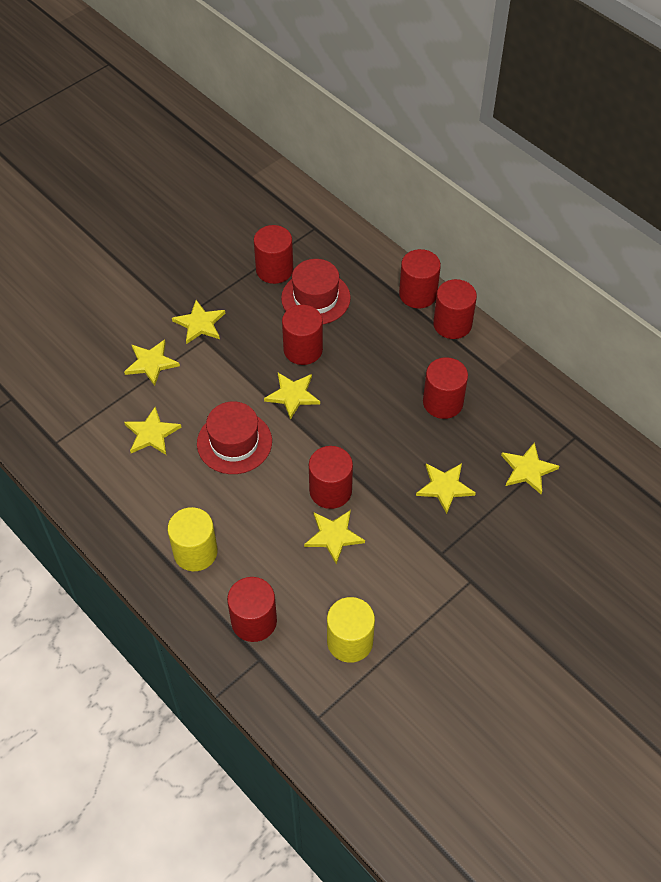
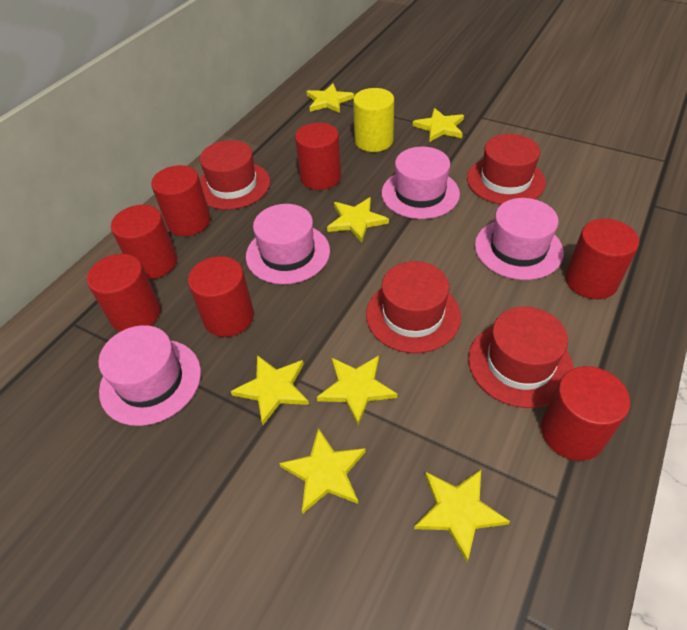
pink hat: 0 -> 4
red hat: 2 -> 4
yellow cylinder: 2 -> 1

